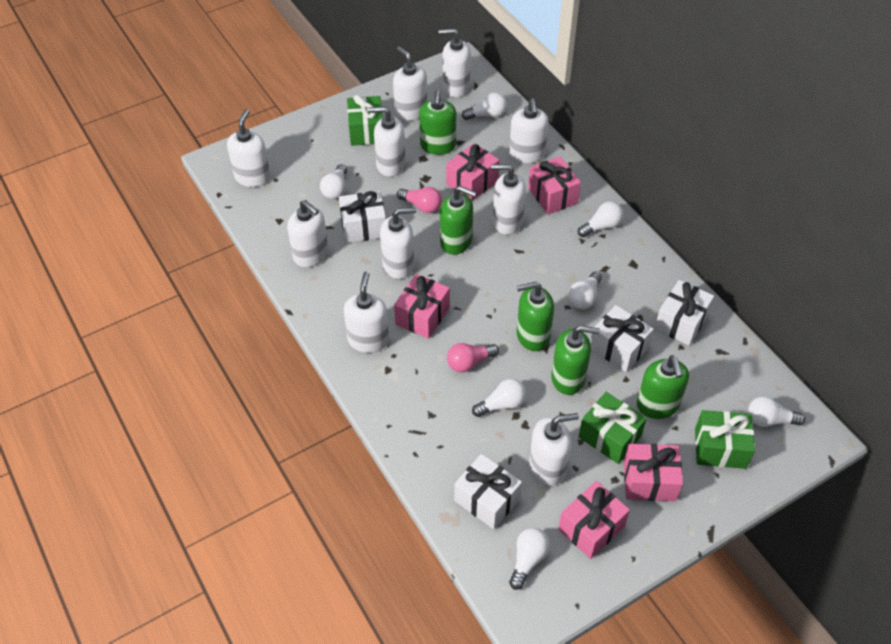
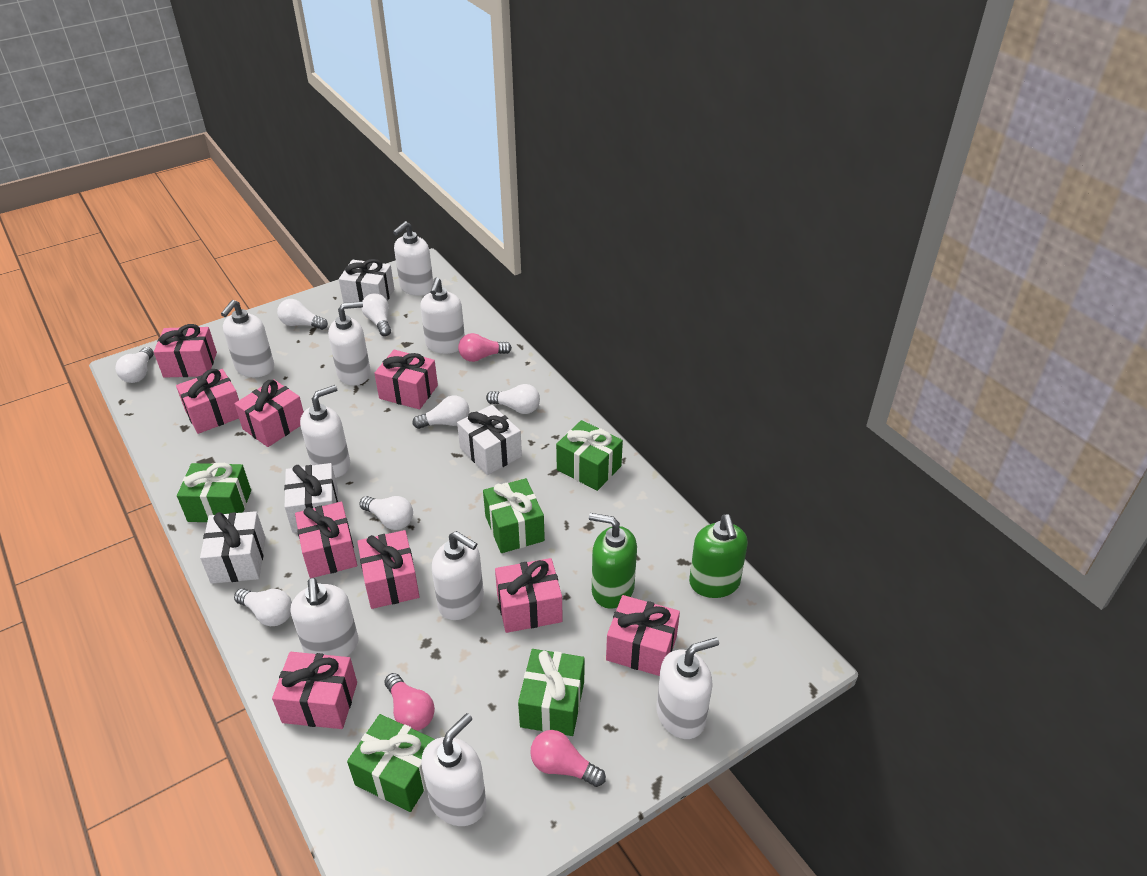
green gift: 3 -> 5
green soap dispenser: 5 -> 2
pink gift: 5 -> 9
pink light bulb: 2 -> 3
white soap dispenser: 10 -> 9

